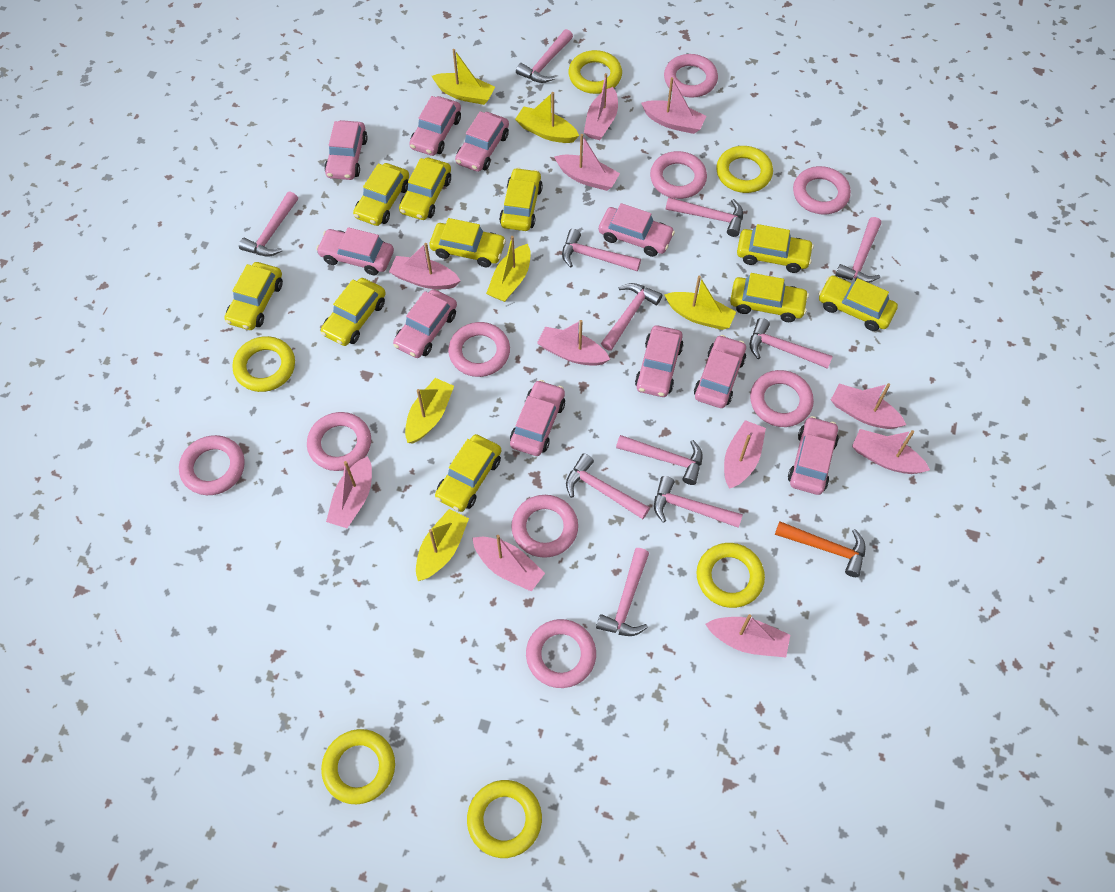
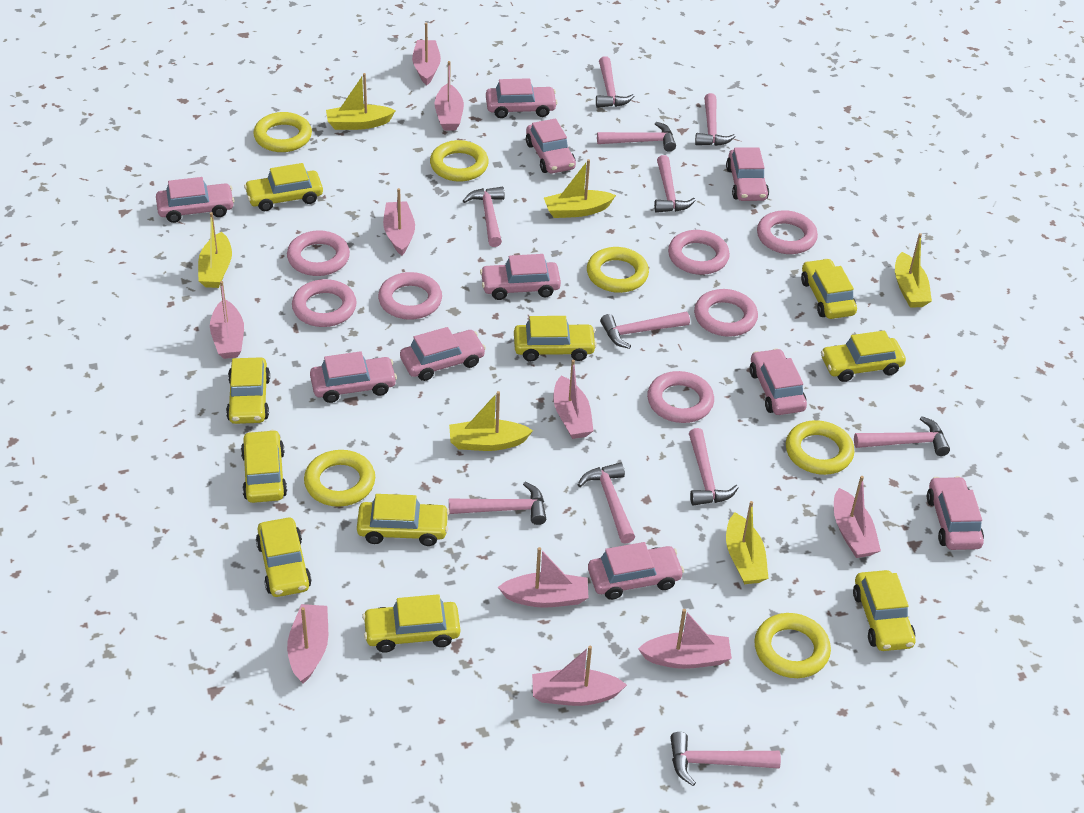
orange hammer: 1 -> 0
pink boat: 11 -> 10
pink ring: 9 -> 7

